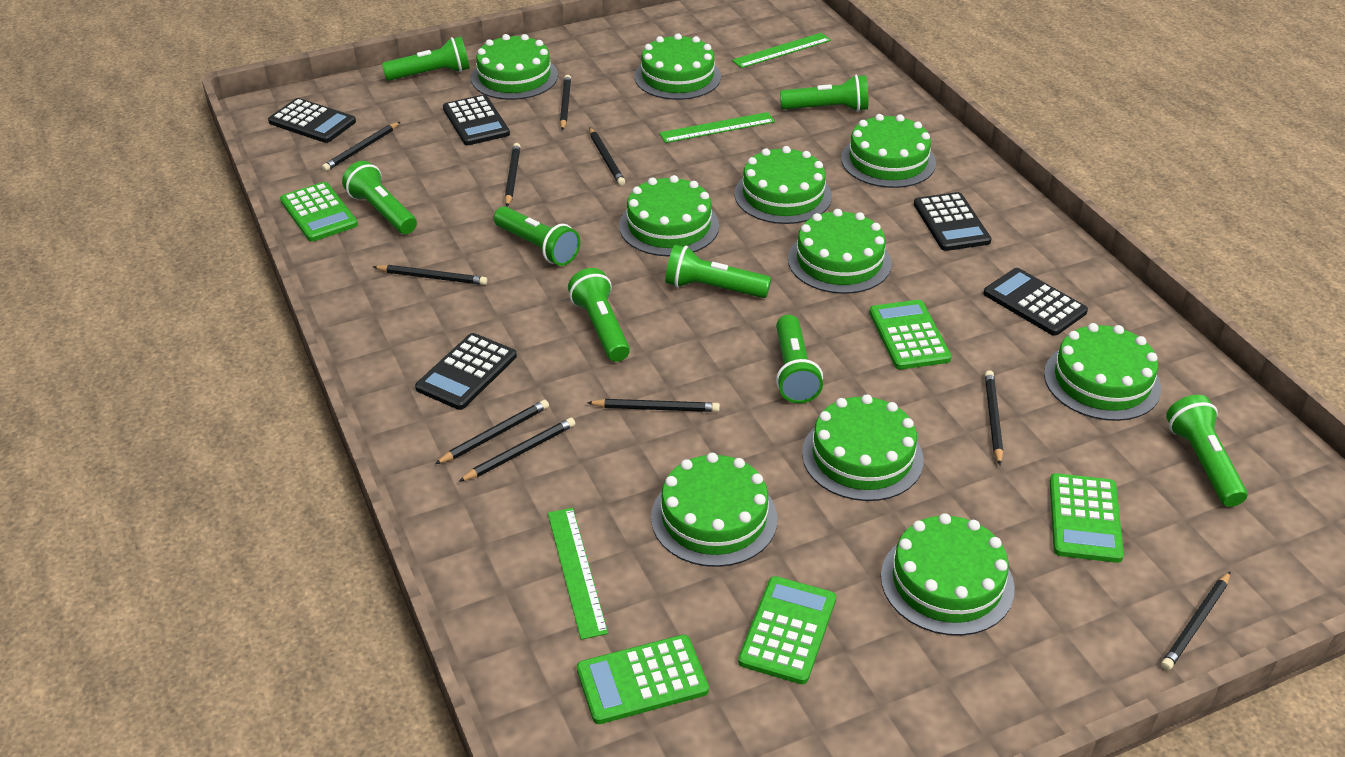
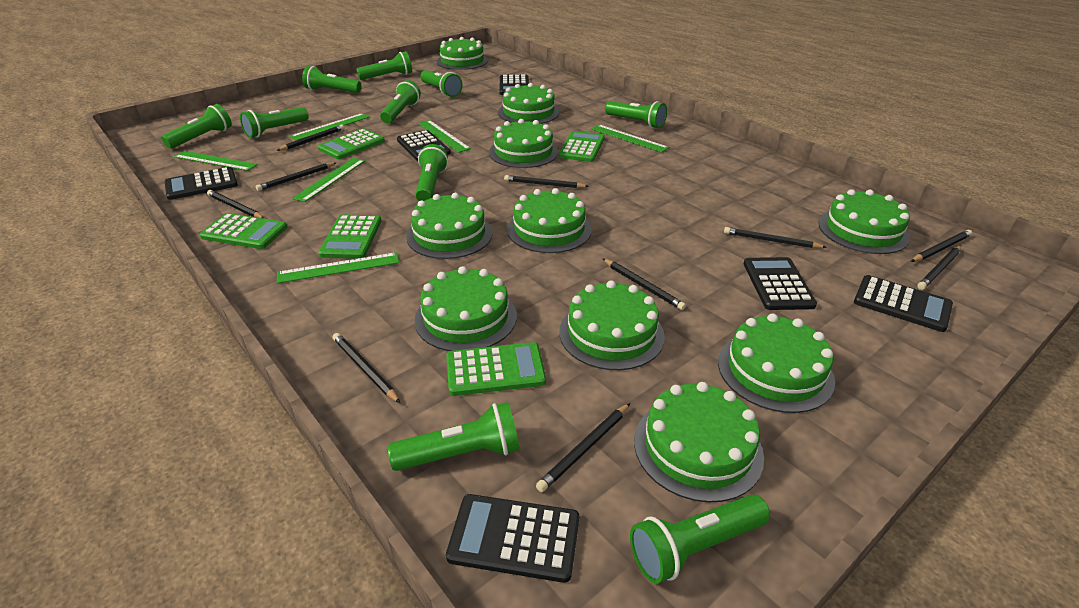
black calculator: 5 -> 6
green flashlight: 8 -> 10
green ruler: 3 -> 6

